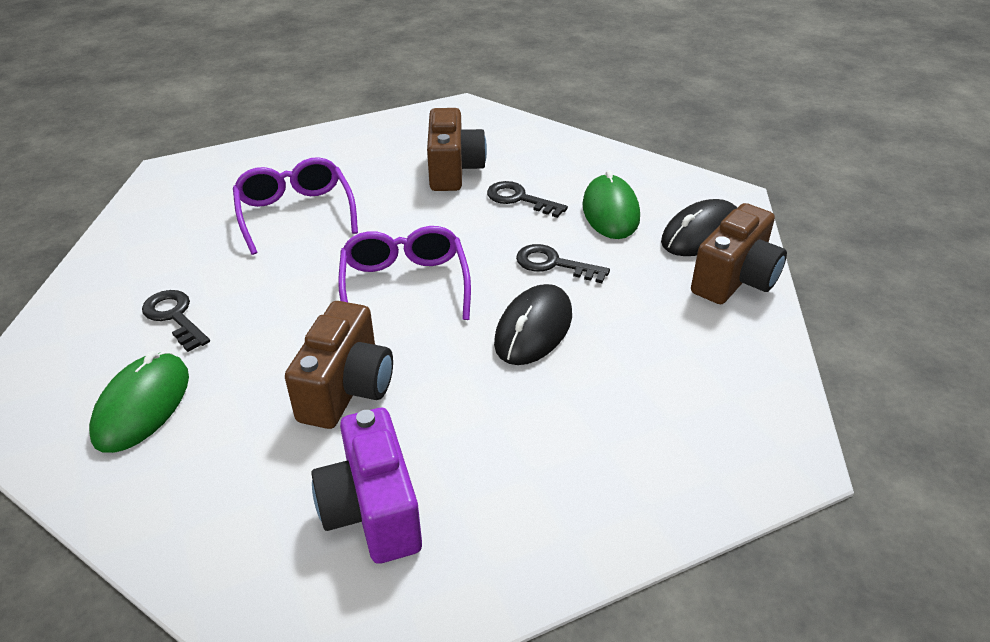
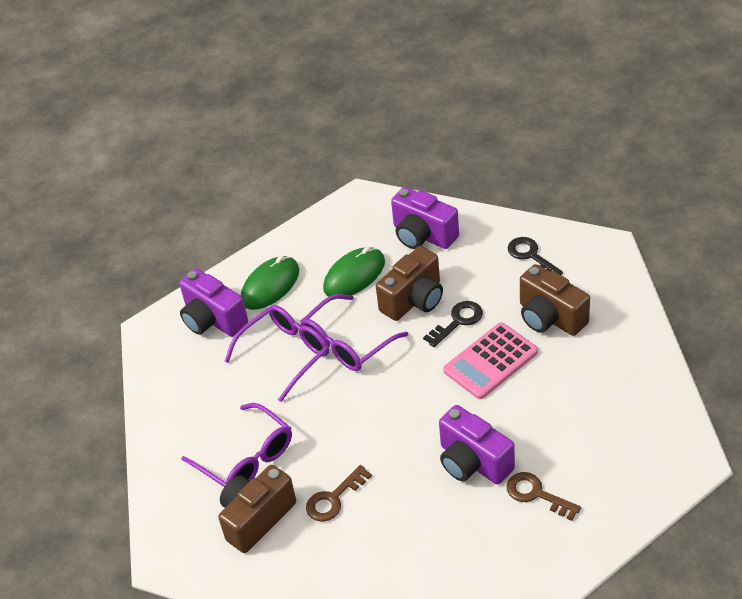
black key: 3 -> 2
black mouse: 2 -> 0
brown key: 0 -> 2
pink calculator: 0 -> 1
purple camera: 1 -> 3
purple glasses: 2 -> 3

